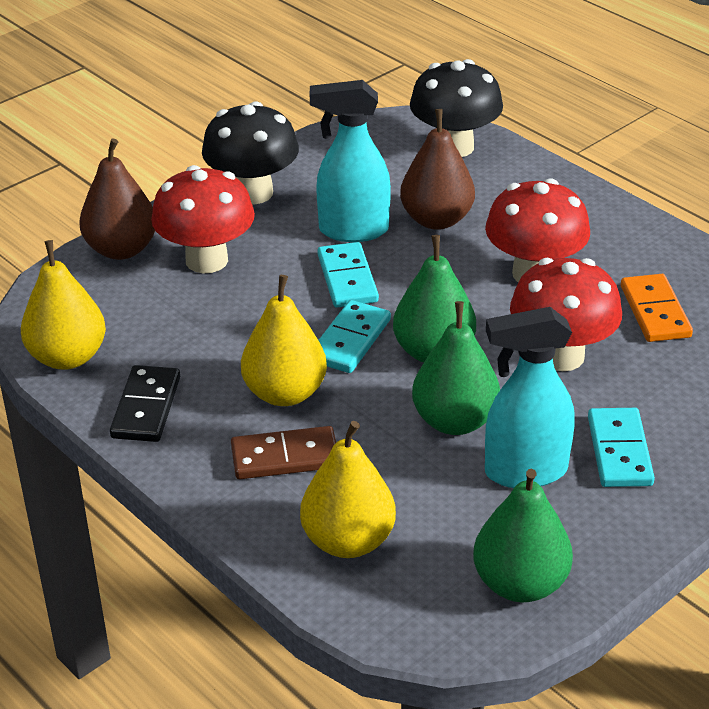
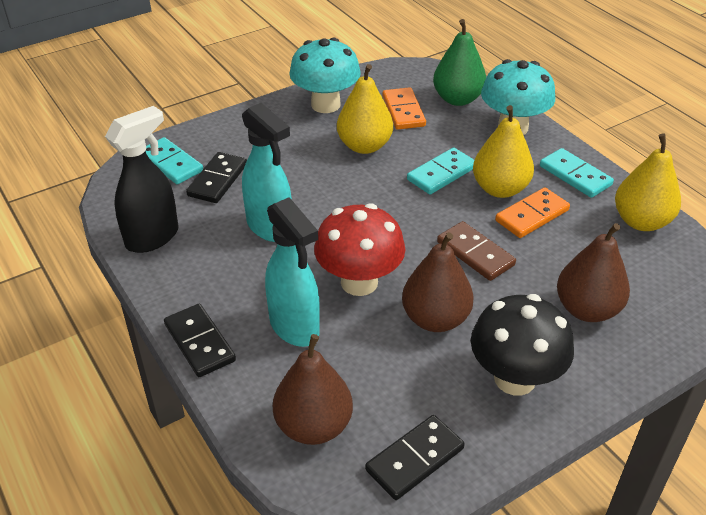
black domino: 1 -> 3
black mushroom: 2 -> 1
black spray bottle: 0 -> 1
brown pear: 2 -> 3
green pear: 3 -> 1
orange domino: 1 -> 2
red mushroom: 3 -> 1
turquoise mushroom: 0 -> 2

